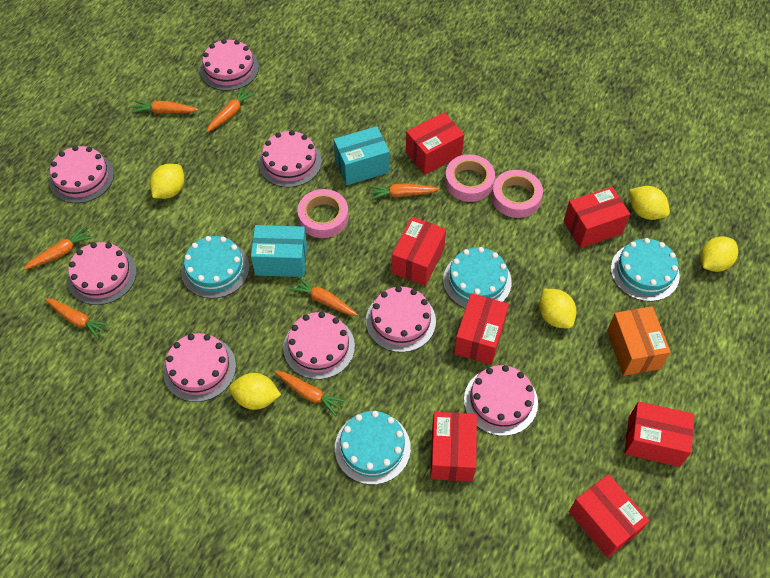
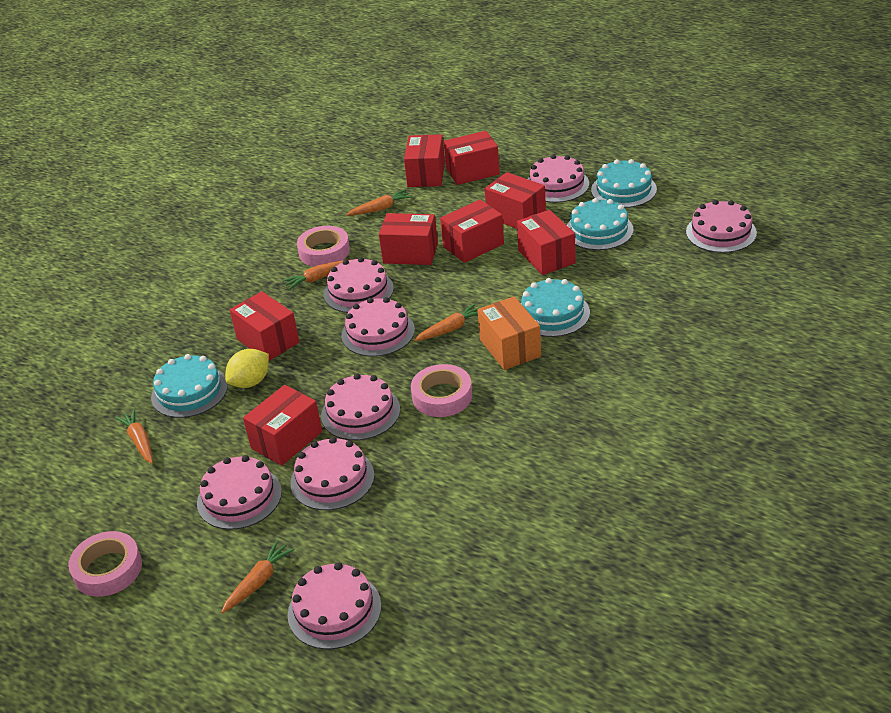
orange carrot: 7 -> 5
red box: 7 -> 8
turquoise box: 2 -> 0
yellow lemon: 5 -> 1

